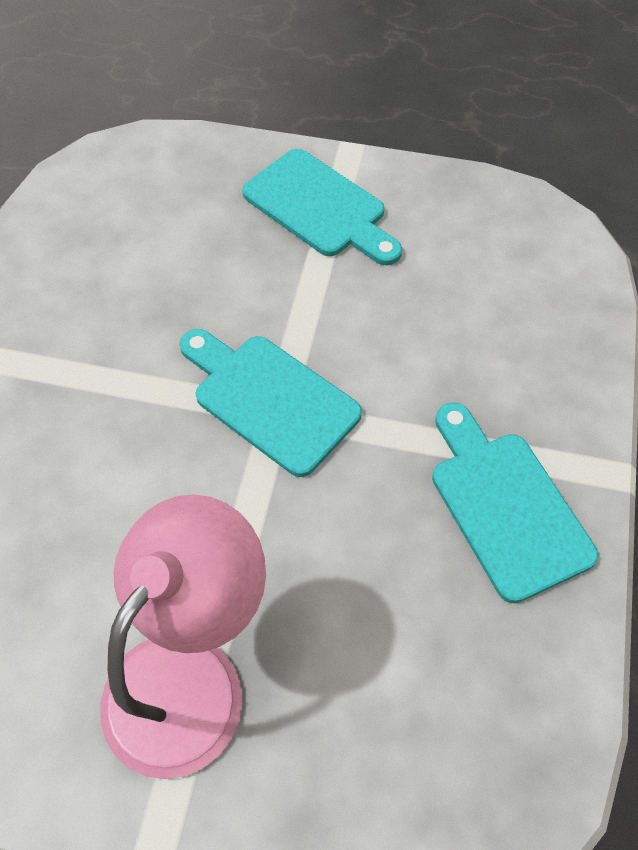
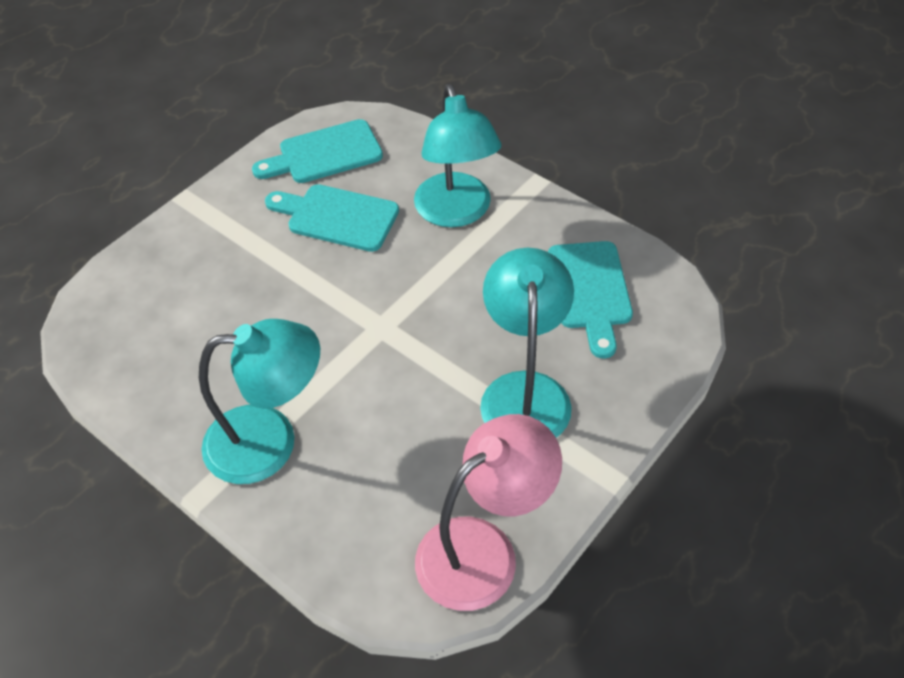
turquoise lamp: 0 -> 3

